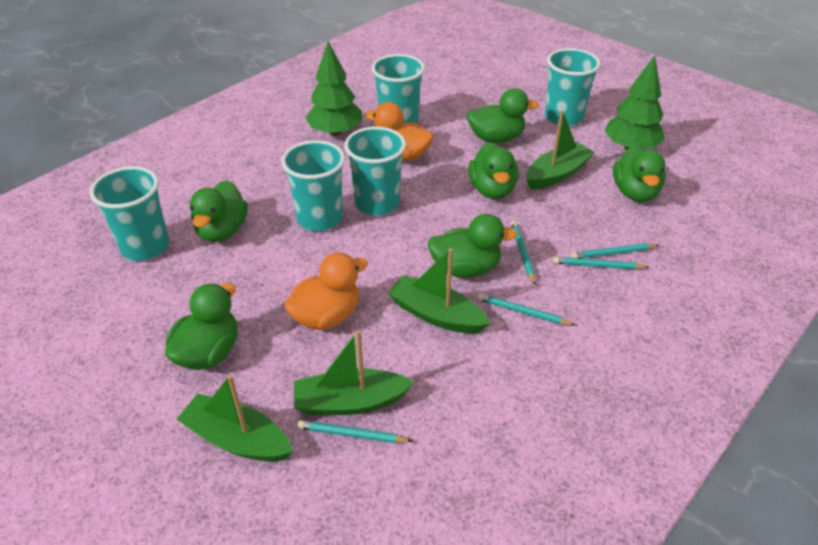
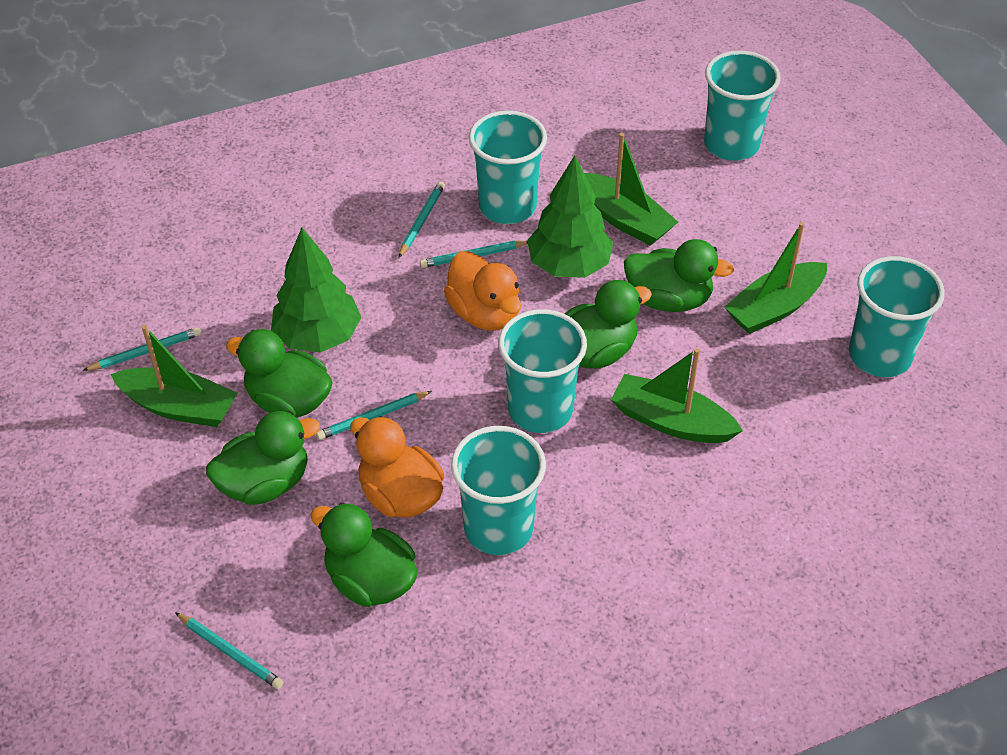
green duck: 6 -> 5

